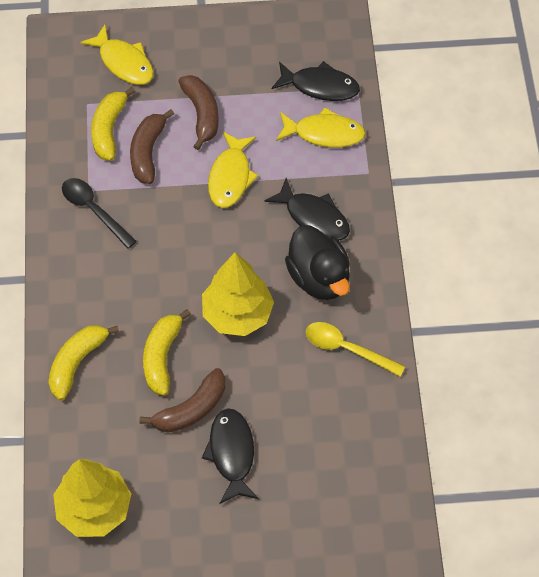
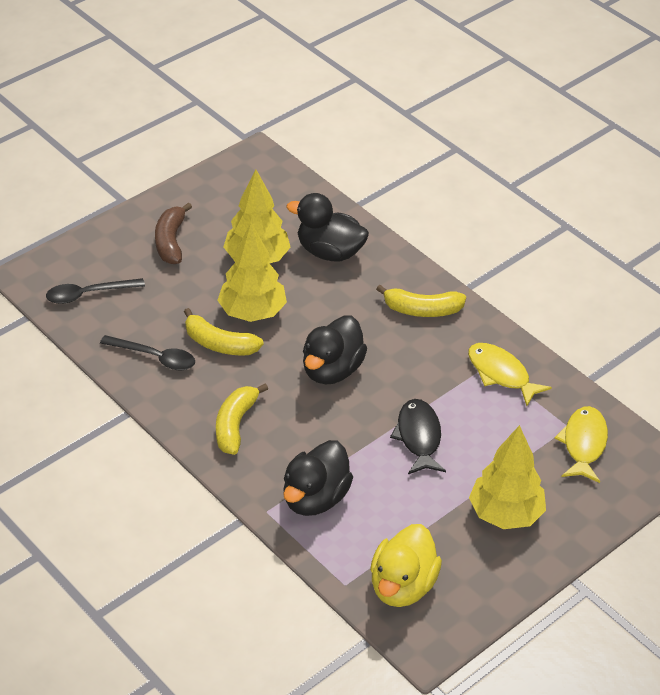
black duck: 1 -> 3
black fish: 3 -> 1
black spoon: 1 -> 2
brown banana: 3 -> 1
yellow duck: 0 -> 1
yellow fish: 3 -> 2
yellow spoon: 1 -> 0
yellow tree: 2 -> 3

